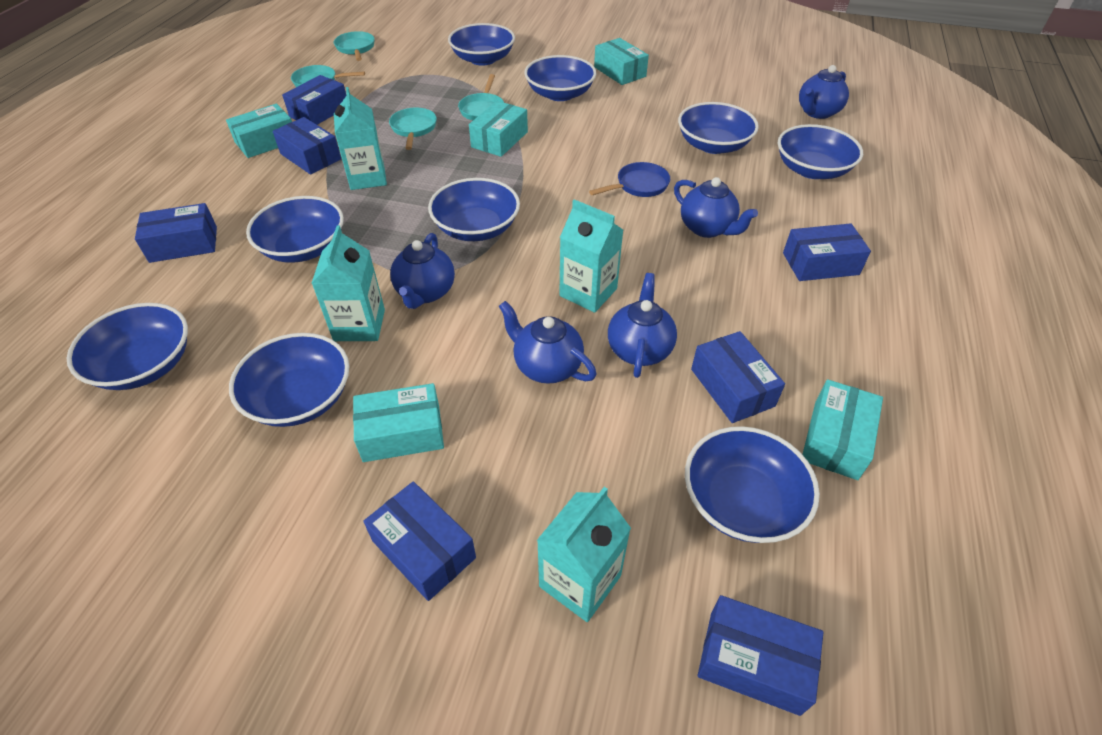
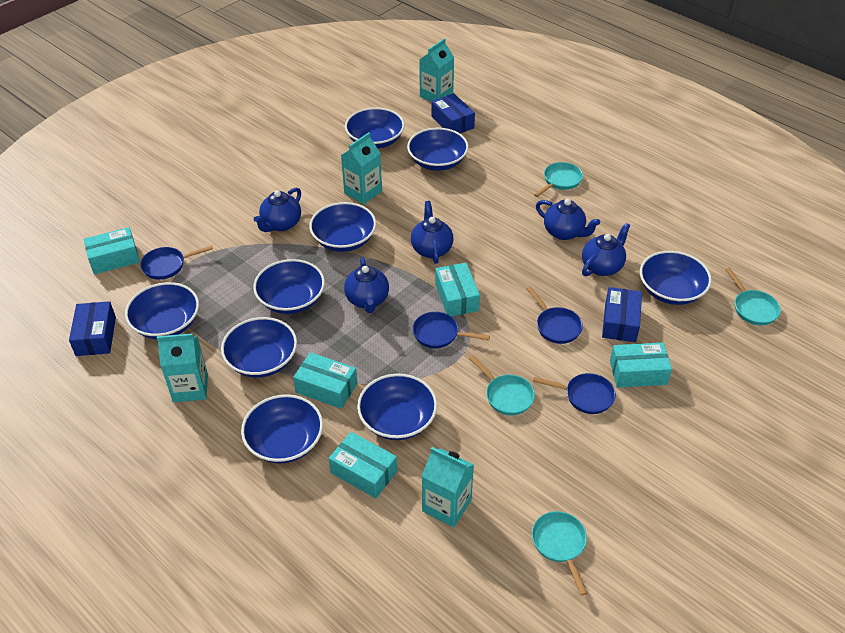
blue box: 7 -> 3
blue pan: 1 -> 4

